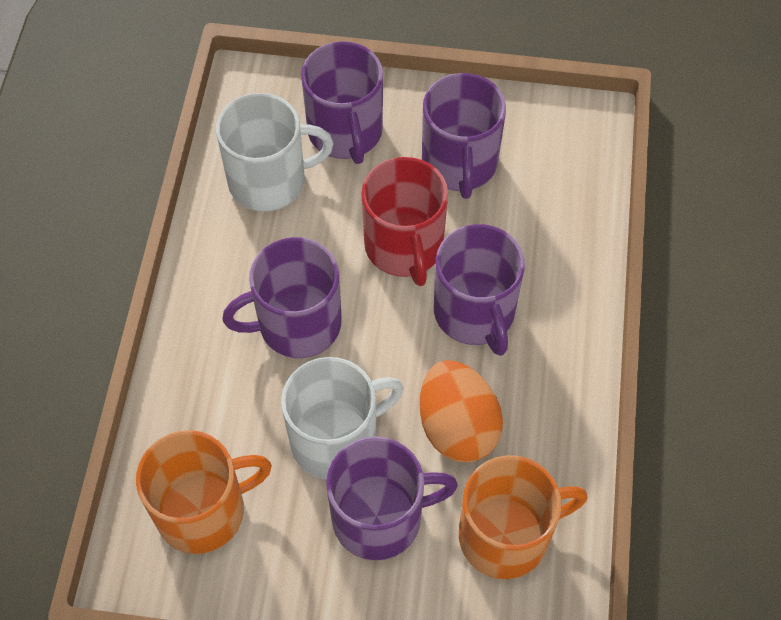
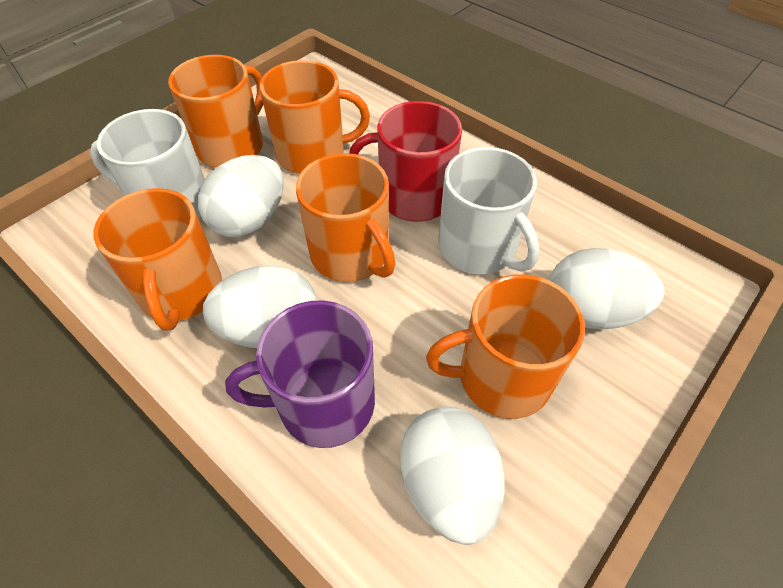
orange egg: 1 -> 0
orange mug: 2 -> 5
purple mug: 5 -> 1
white egg: 0 -> 4

